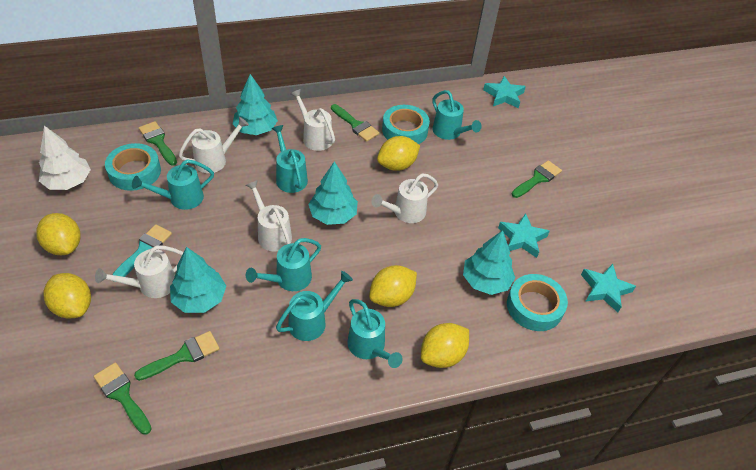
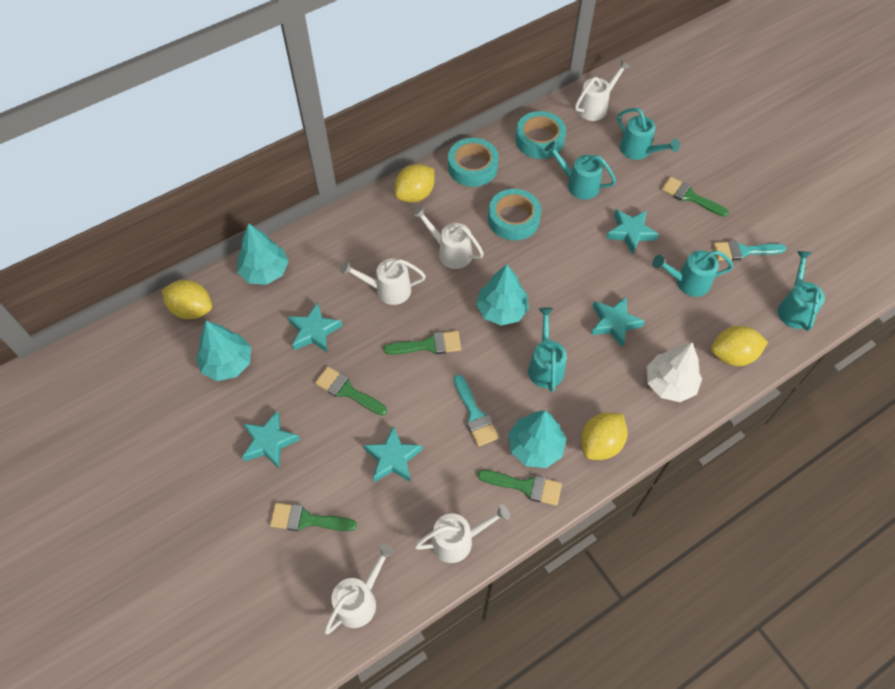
turquoise brush: 1 -> 2
turquoise star: 3 -> 5
turquoise watering can: 6 -> 5
yellow lemon: 5 -> 4

